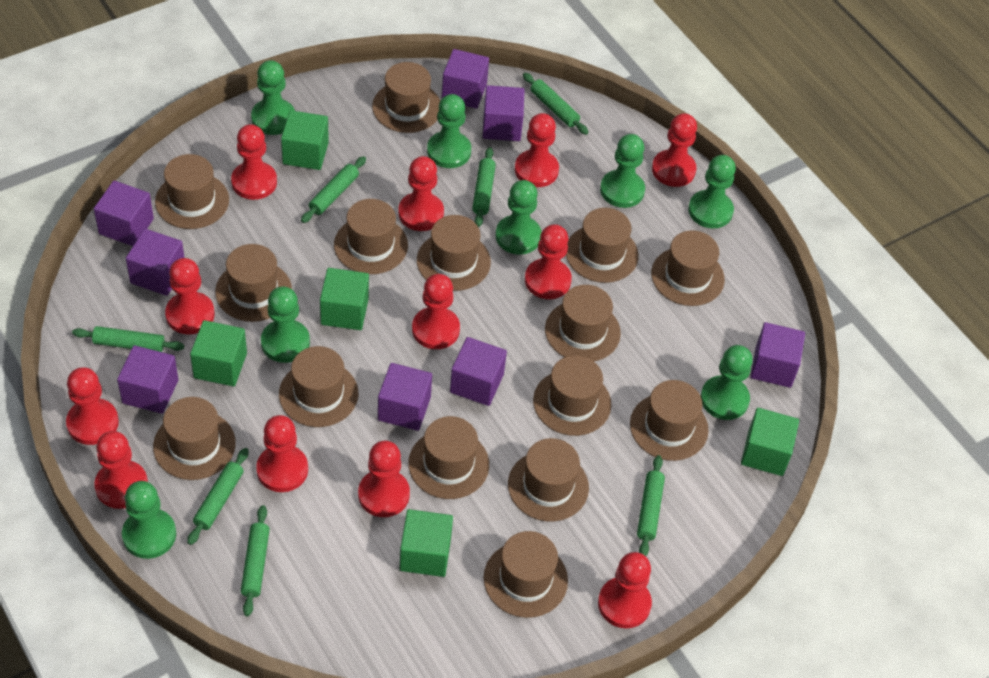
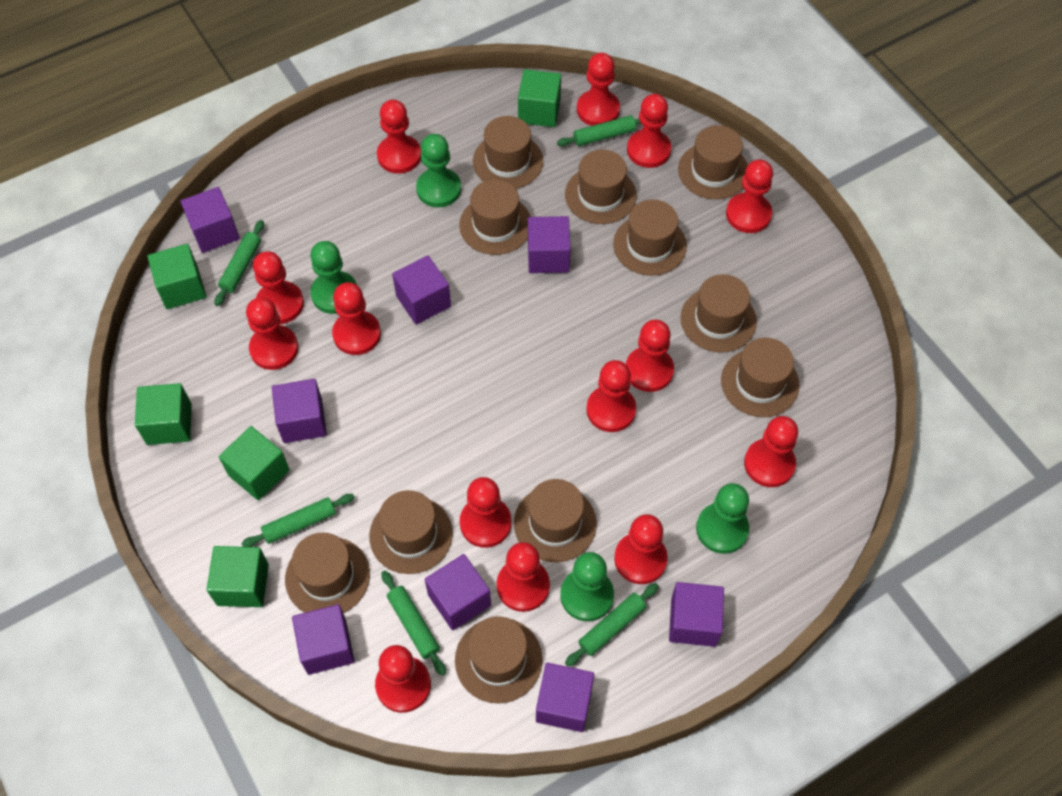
brown hat: 15 -> 11
green pawn: 8 -> 4
green rolling pin: 7 -> 5
red pawn: 12 -> 14

